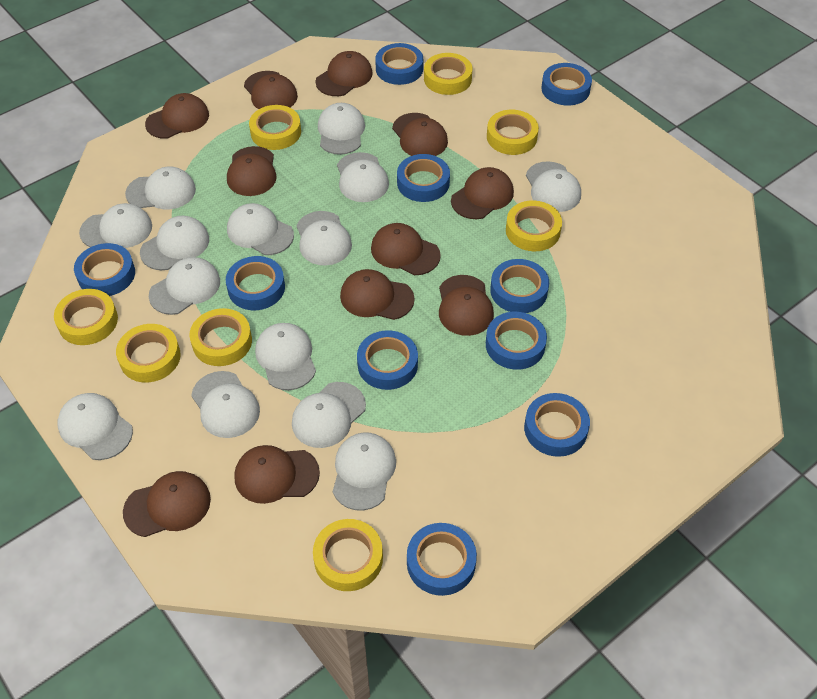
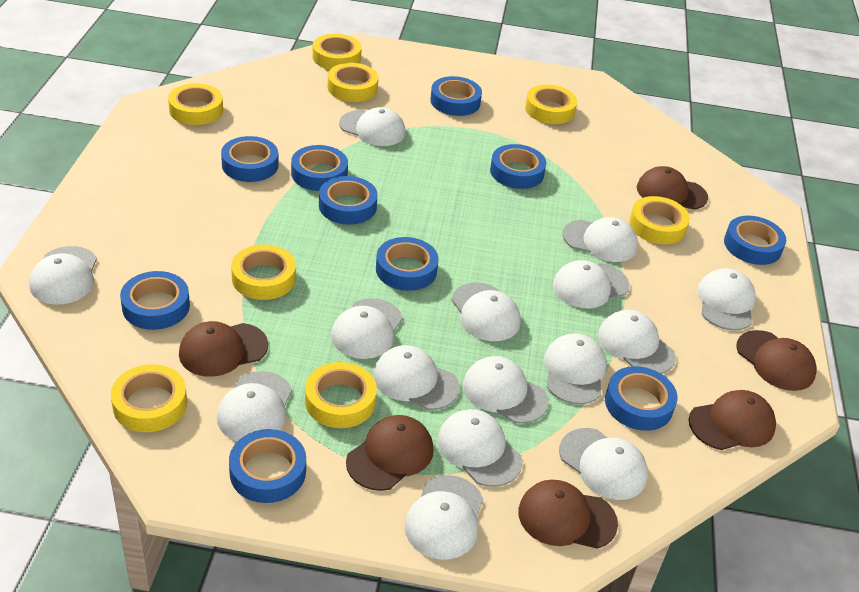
brown cap: 11 -> 6
white cap: 14 -> 15

